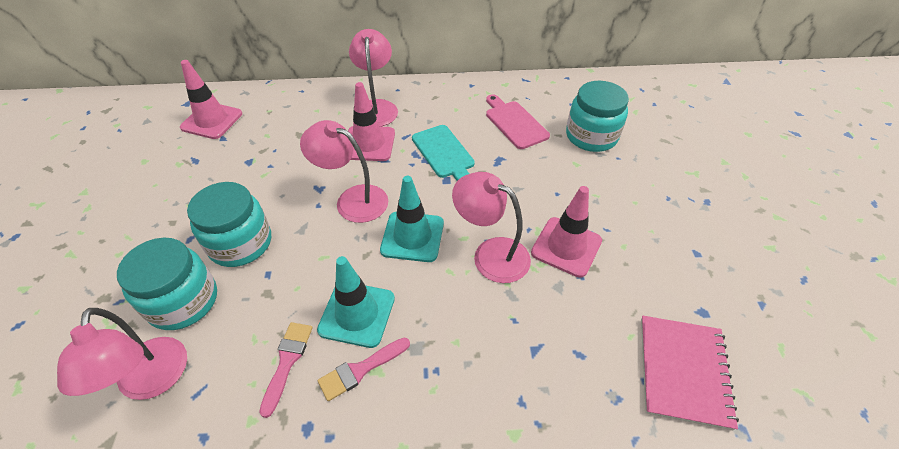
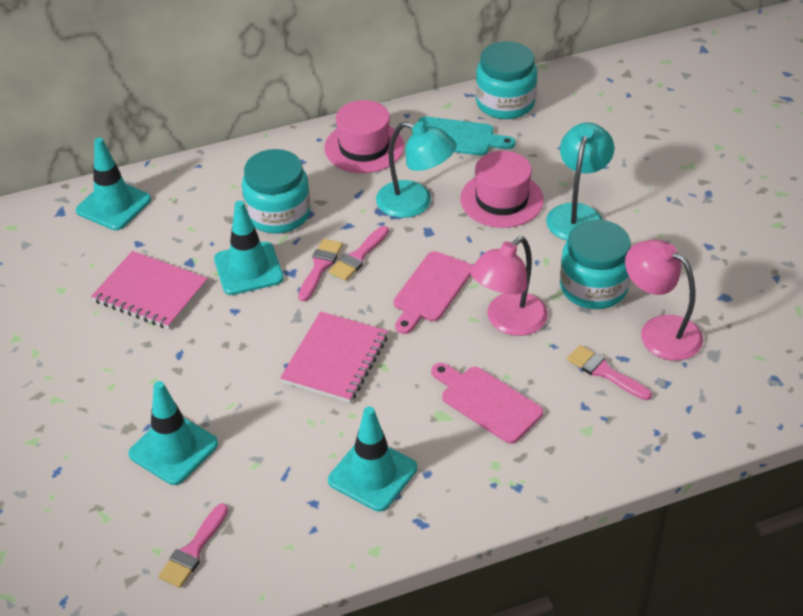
pink brush: 2 -> 4
pink cutting board: 1 -> 2
pink hat: 0 -> 2
pink lamp: 4 -> 2
pink notebook: 1 -> 2
pink traffic cone: 3 -> 0
turquoise lamp: 0 -> 2
turquoise traffic cone: 2 -> 4

